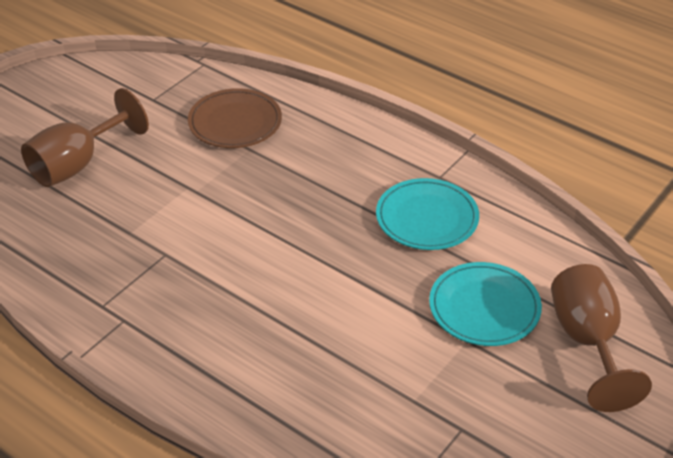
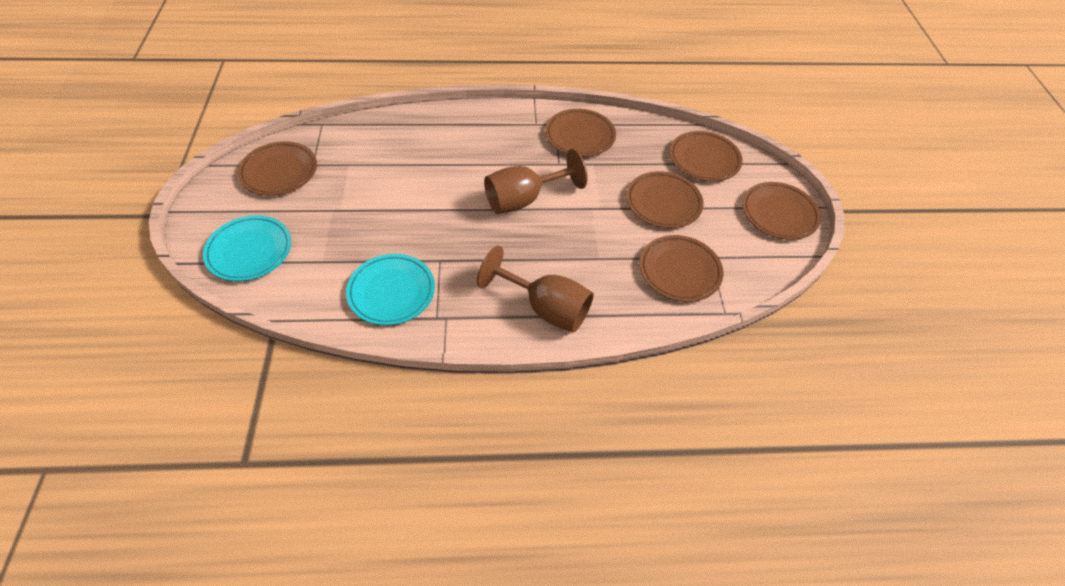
brown plate: 1 -> 6

